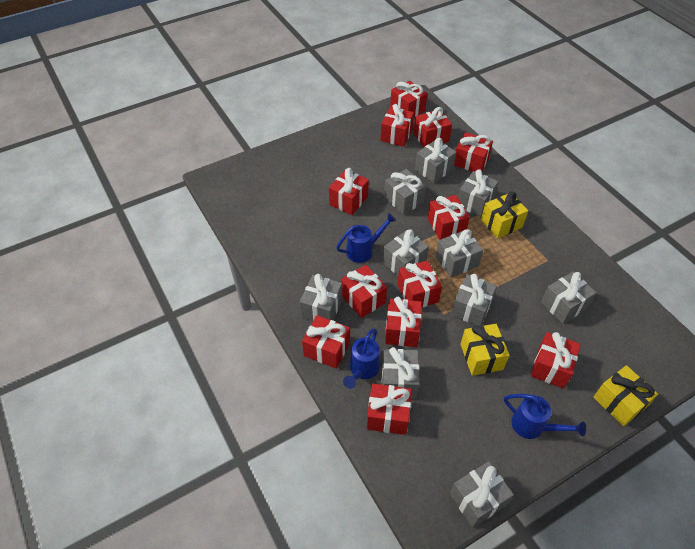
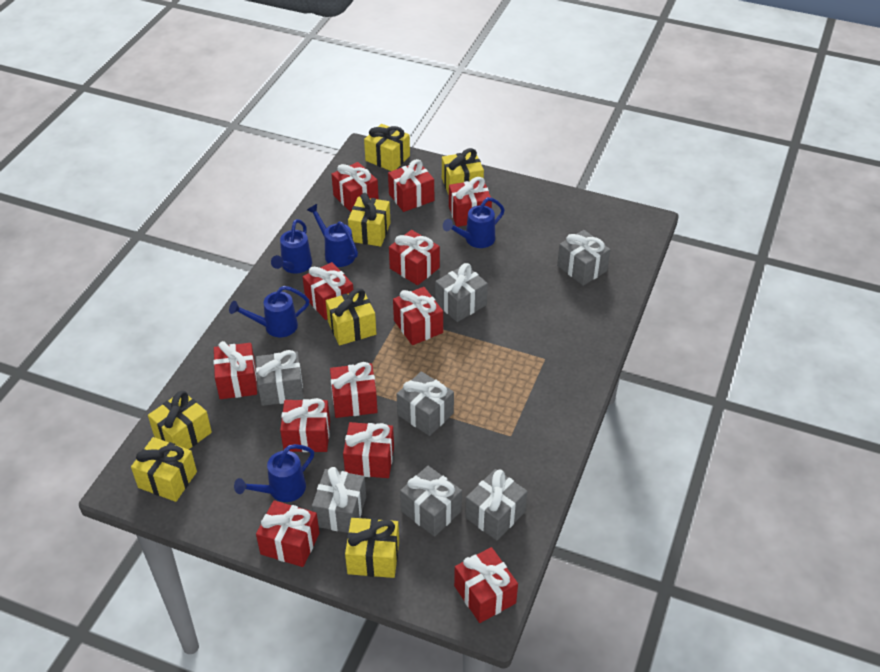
blue watering can: 3 -> 5
grey gift: 10 -> 7
yellow gift: 3 -> 7

